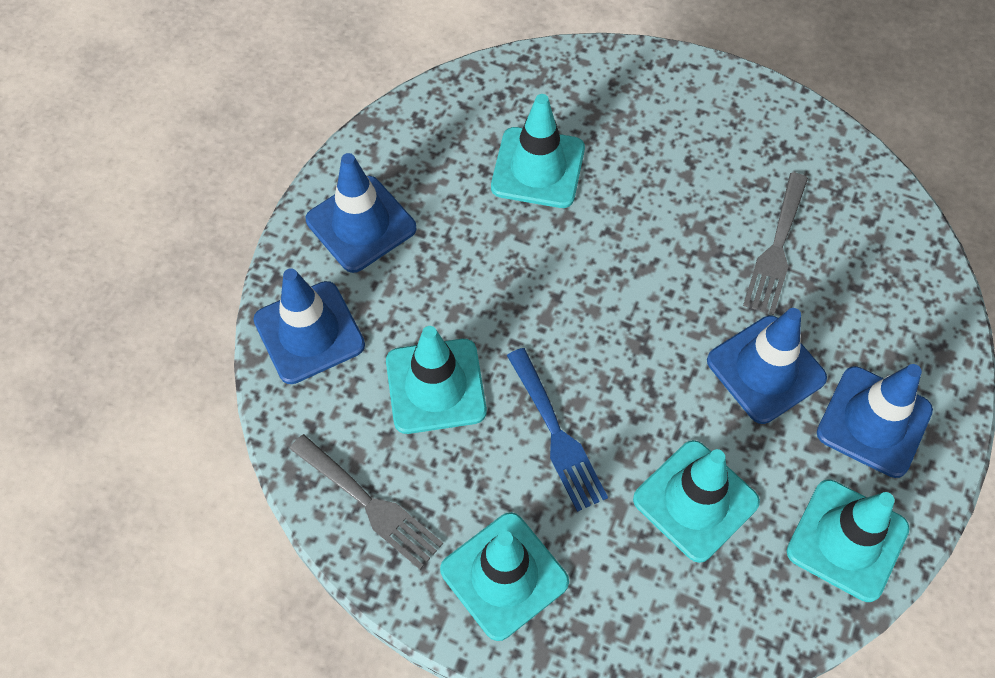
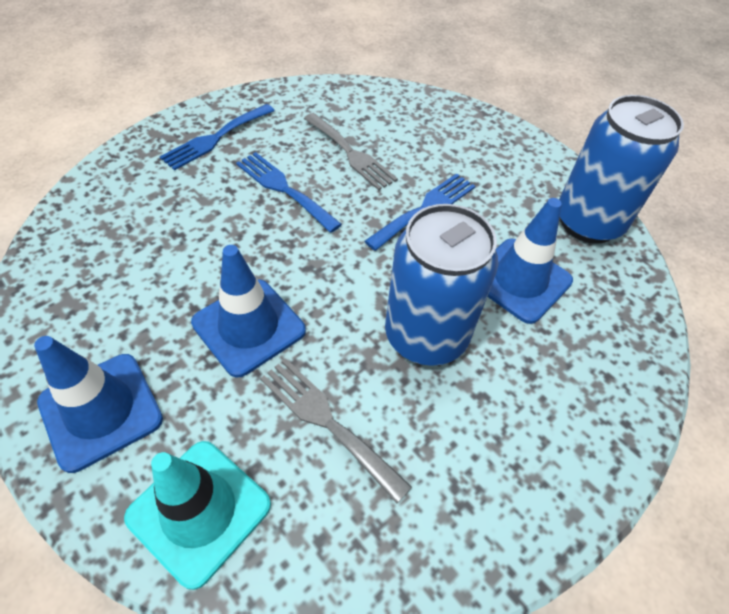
blue can: 0 -> 2
blue fork: 1 -> 3
blue traffic cone: 4 -> 3
turquoise traffic cone: 5 -> 1

